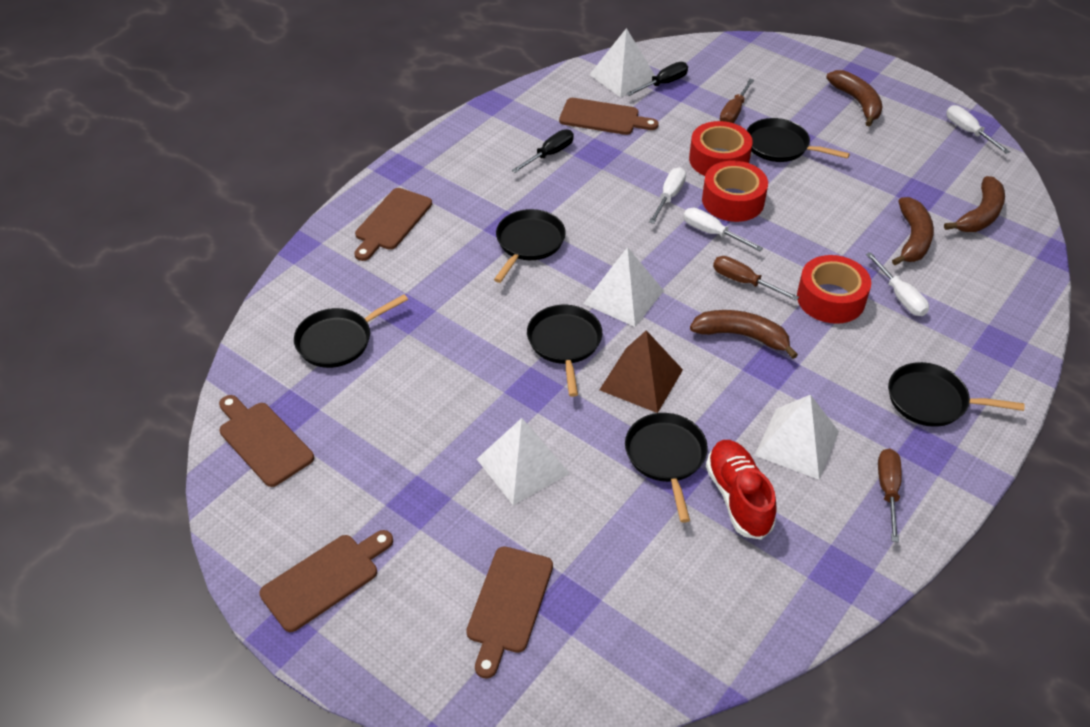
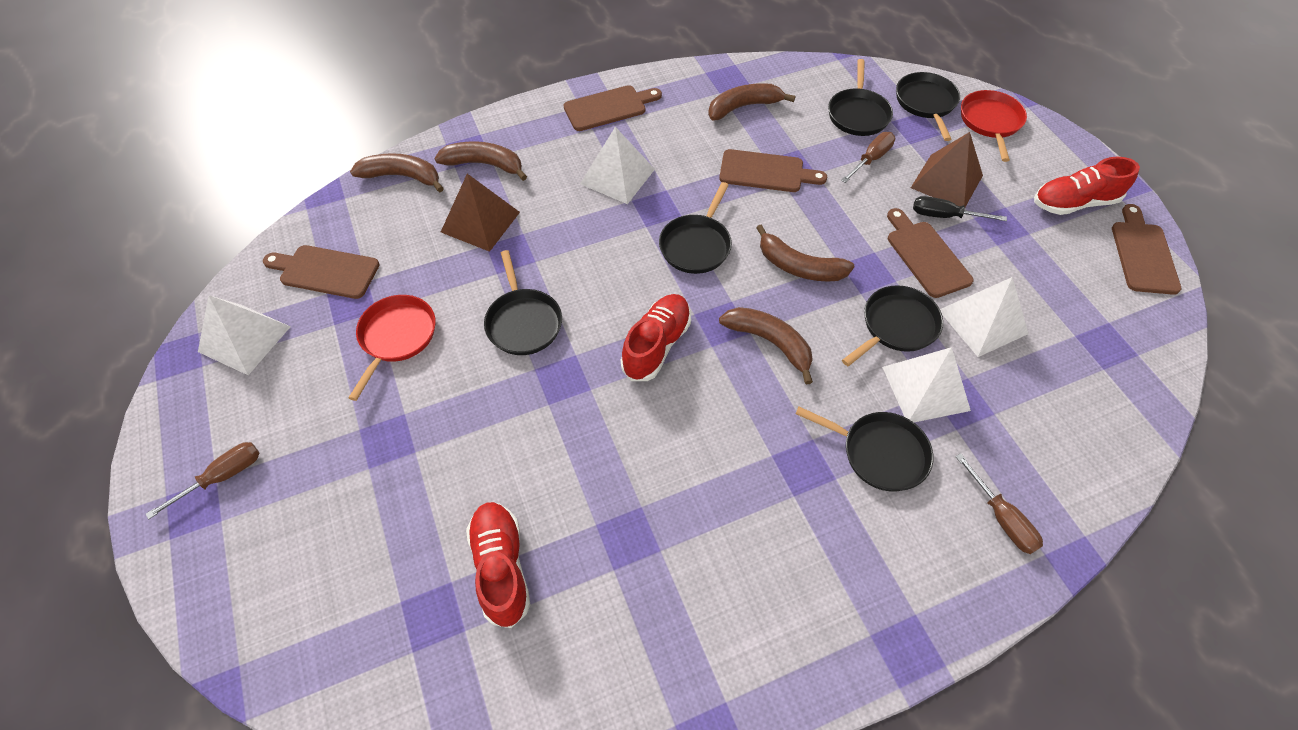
black screwdriver: 2 -> 1
brown banana: 4 -> 5
brown pyramid: 1 -> 2
red pan: 0 -> 2
red shoe: 1 -> 3
red tape: 3 -> 0
white screwdriver: 4 -> 0

